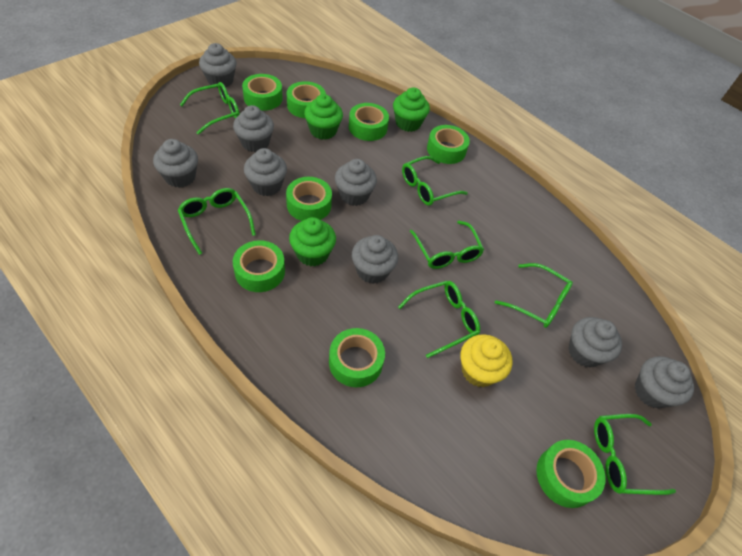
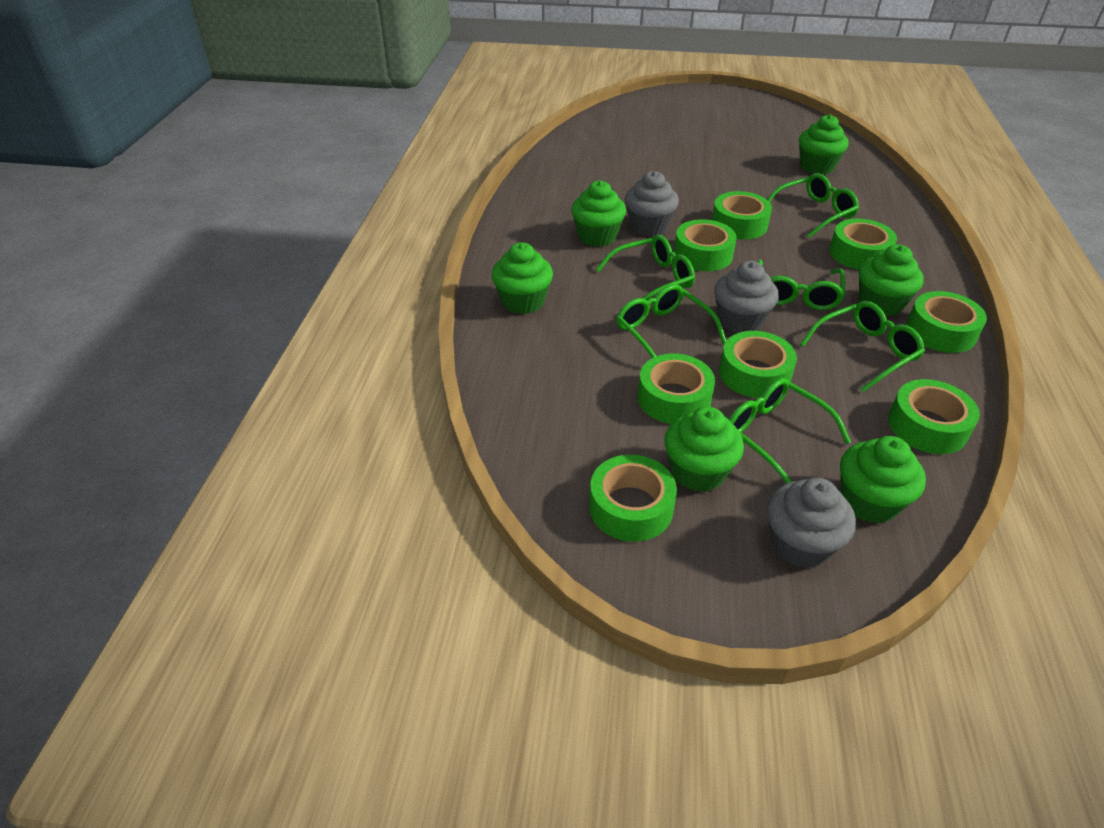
green cupcake: 3 -> 6
green glasses: 7 -> 6
grey cupcake: 8 -> 3
yellow cupcake: 1 -> 0

